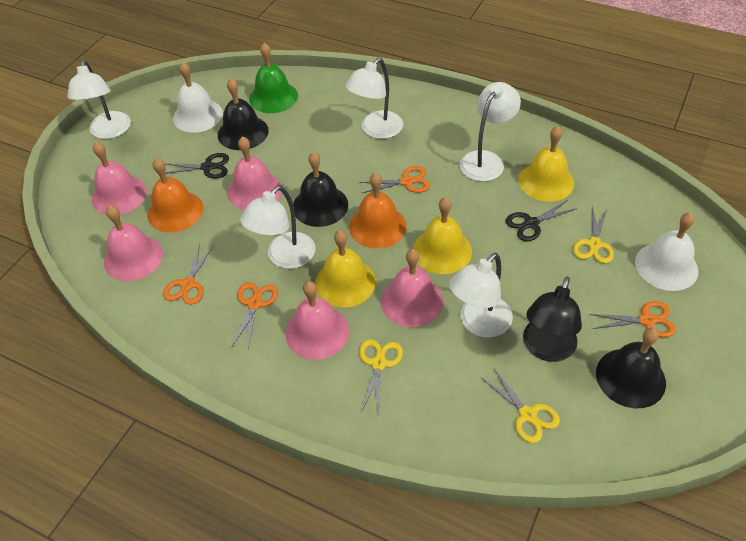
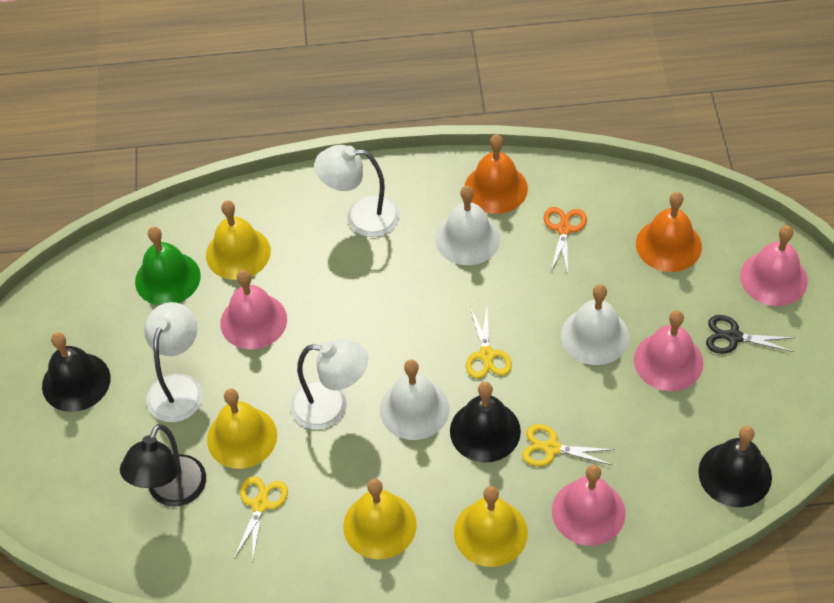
black scissors: 2 -> 1
orange scissors: 4 -> 1
pink bell: 5 -> 4
white bell: 2 -> 3
white lamp: 5 -> 3
yellow bell: 3 -> 4

